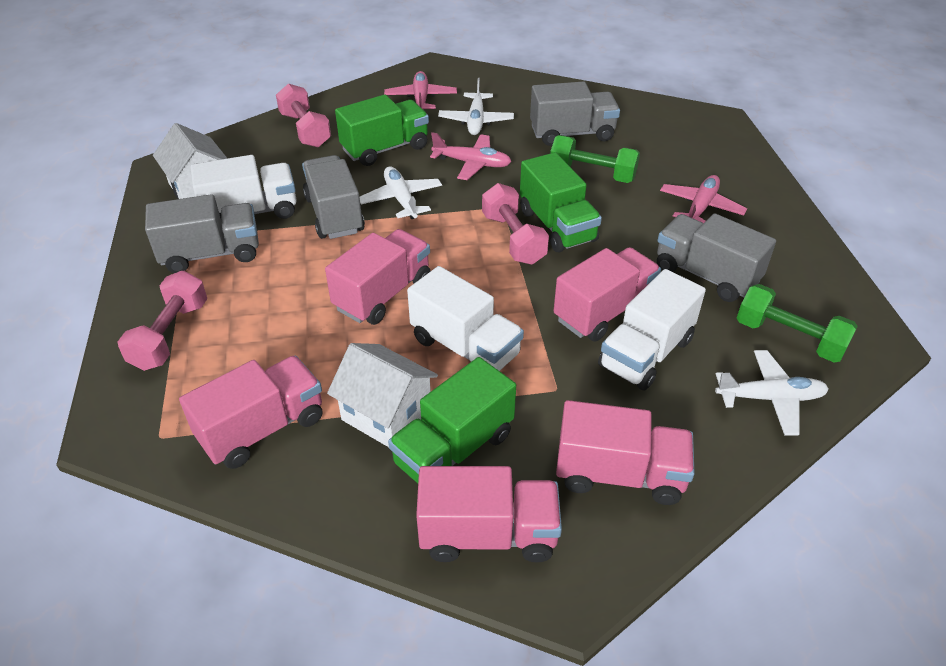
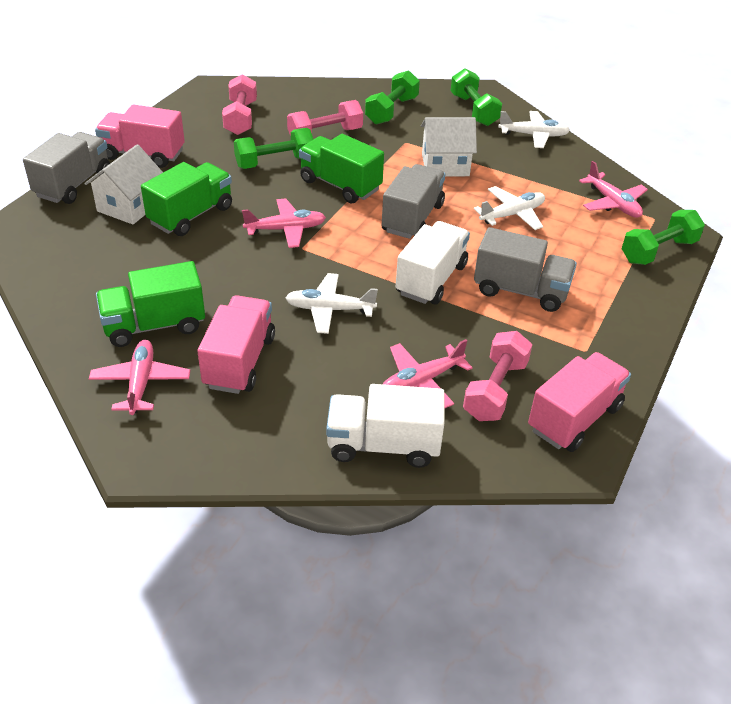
green dumbbell: 2 -> 4
grey truck: 4 -> 3
pink plane: 3 -> 4
pink truck: 5 -> 3
white truck: 3 -> 2

